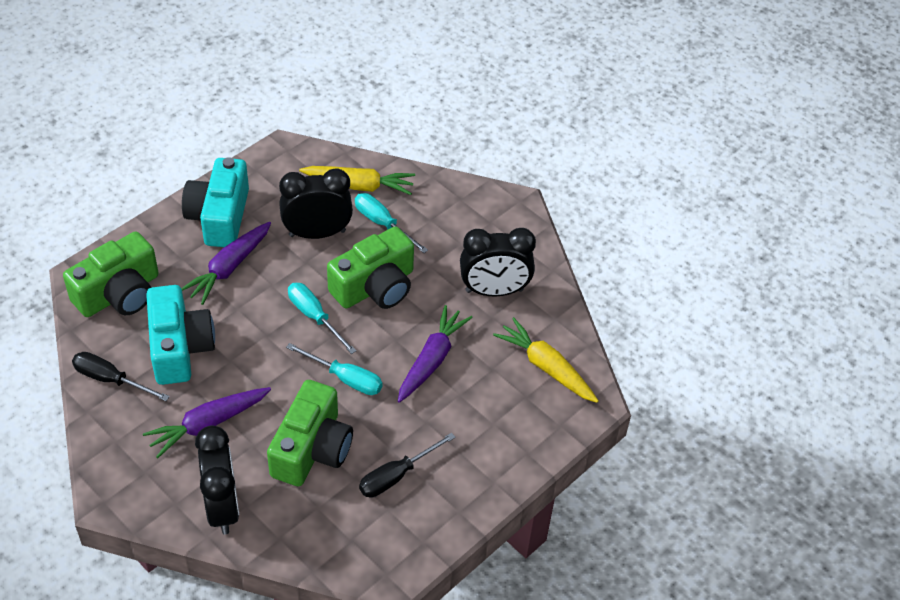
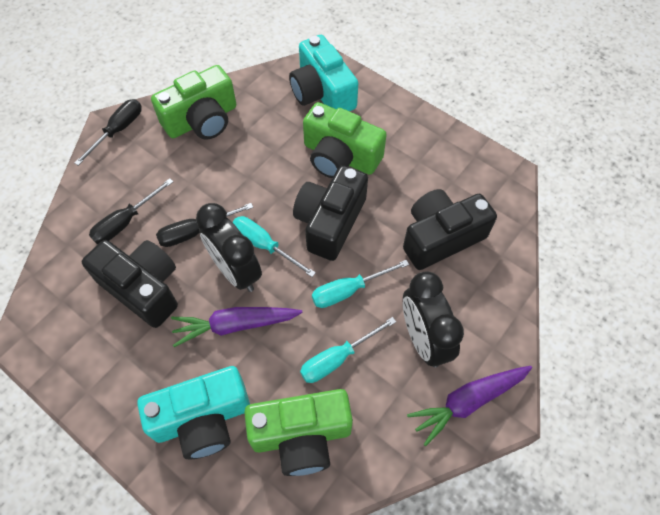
black camera: 0 -> 3
black clock: 3 -> 2
black screwdriver: 2 -> 3
purple carrot: 3 -> 2
yellow carrot: 2 -> 0

